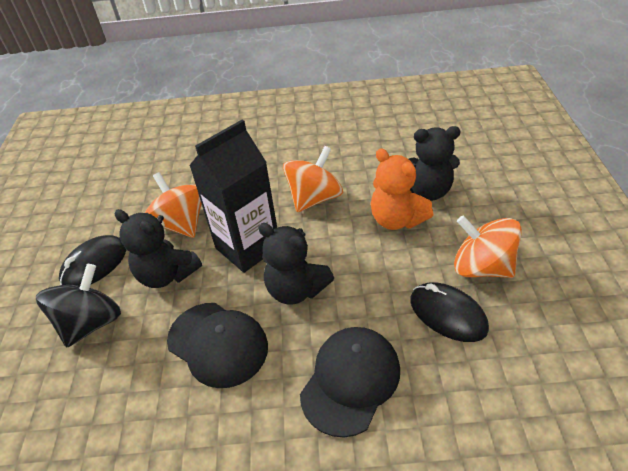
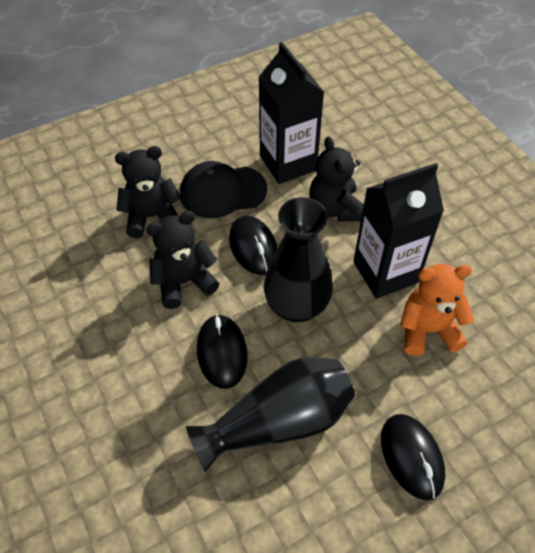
black cap: 2 -> 1
black carton: 1 -> 2
black mouse: 2 -> 3
black spinning top: 1 -> 0
black vase: 0 -> 2
orange spinning top: 3 -> 0

